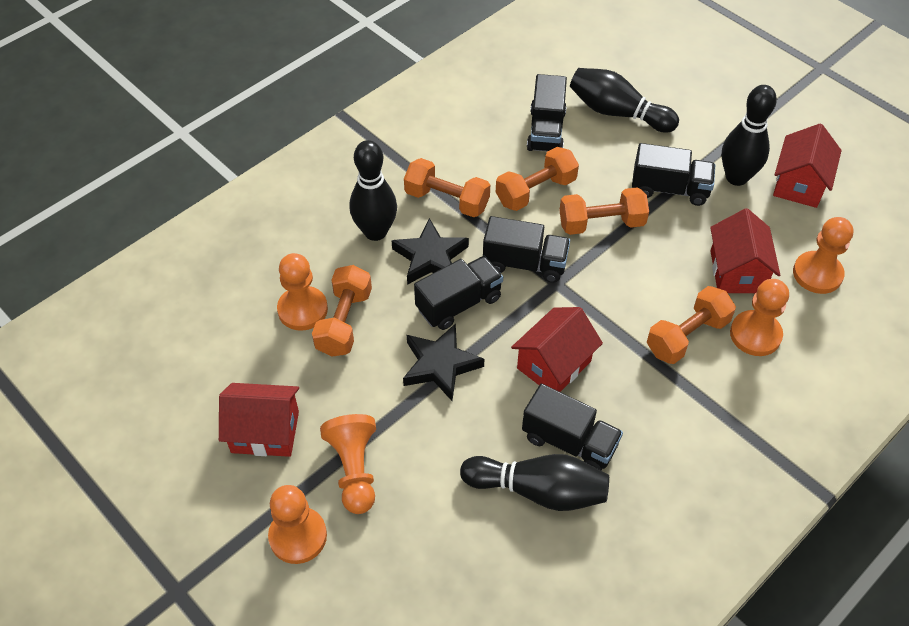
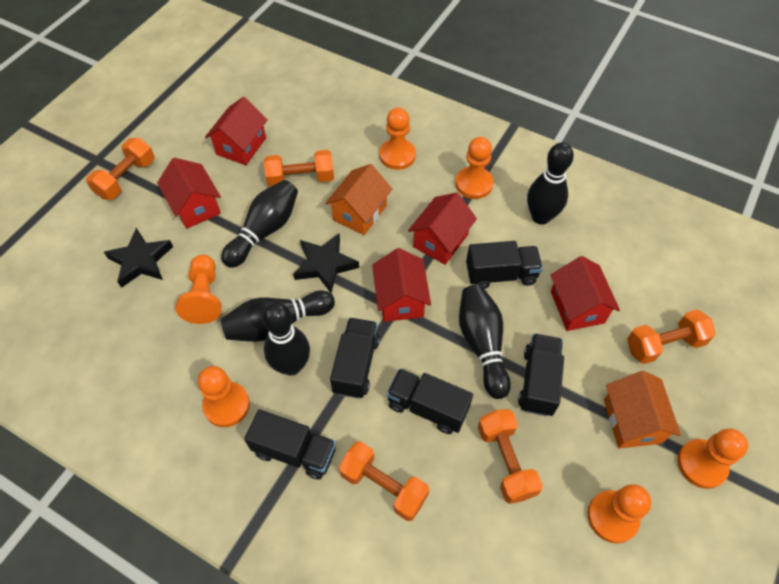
black bowling pin: 4 -> 5
orange house: 0 -> 2
orange pawn: 5 -> 6
red house: 4 -> 5

